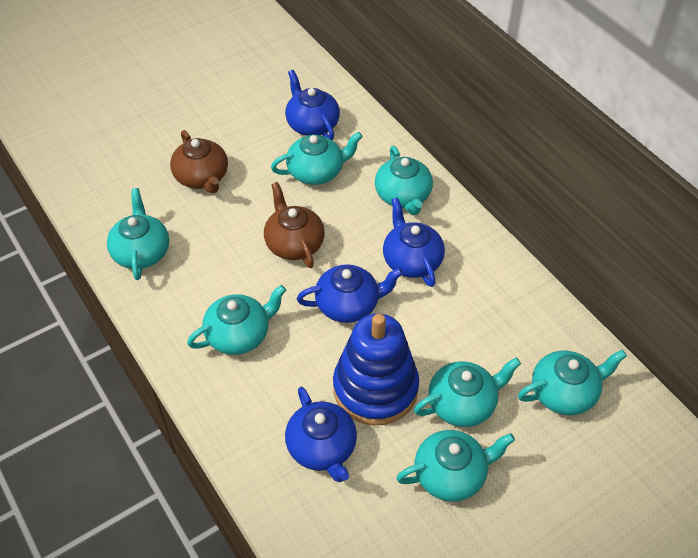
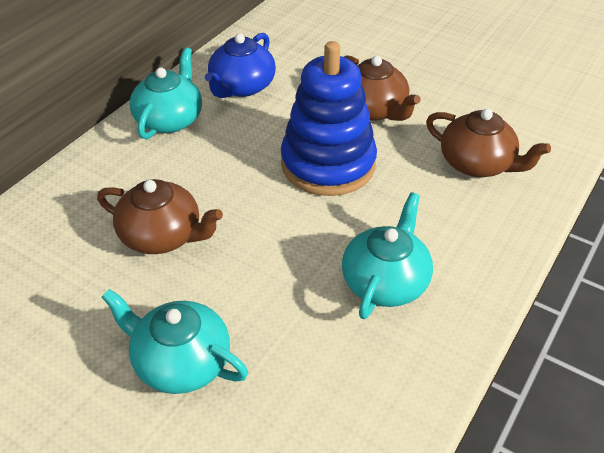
blue teapot: 4 -> 1
brown teapot: 2 -> 3
turquoise teapot: 7 -> 3

